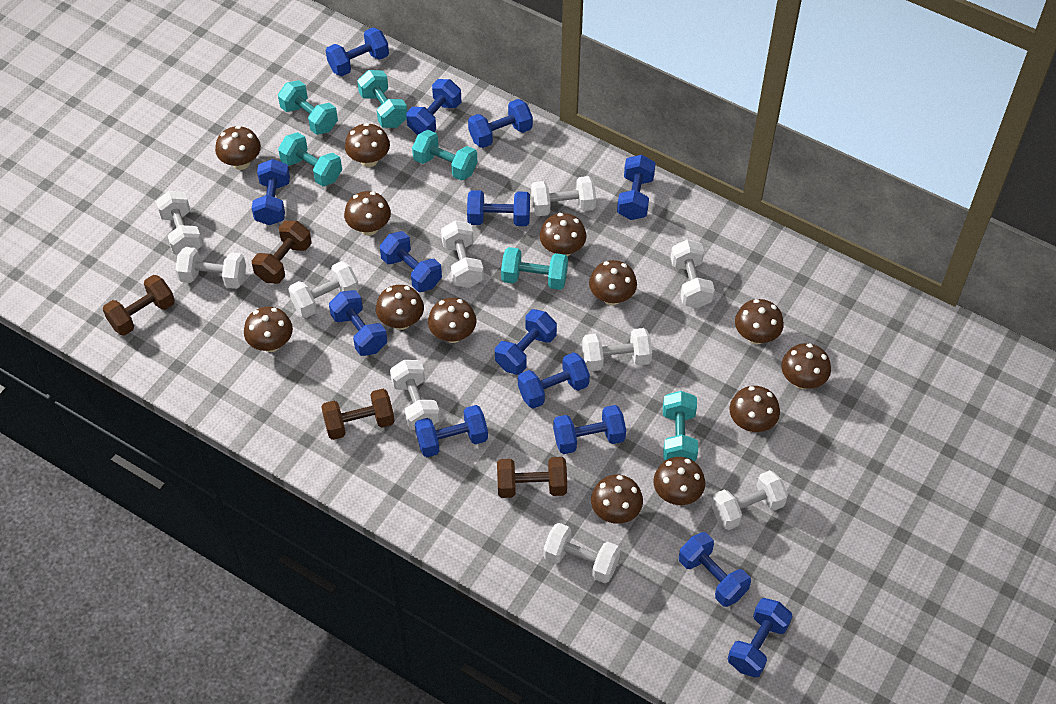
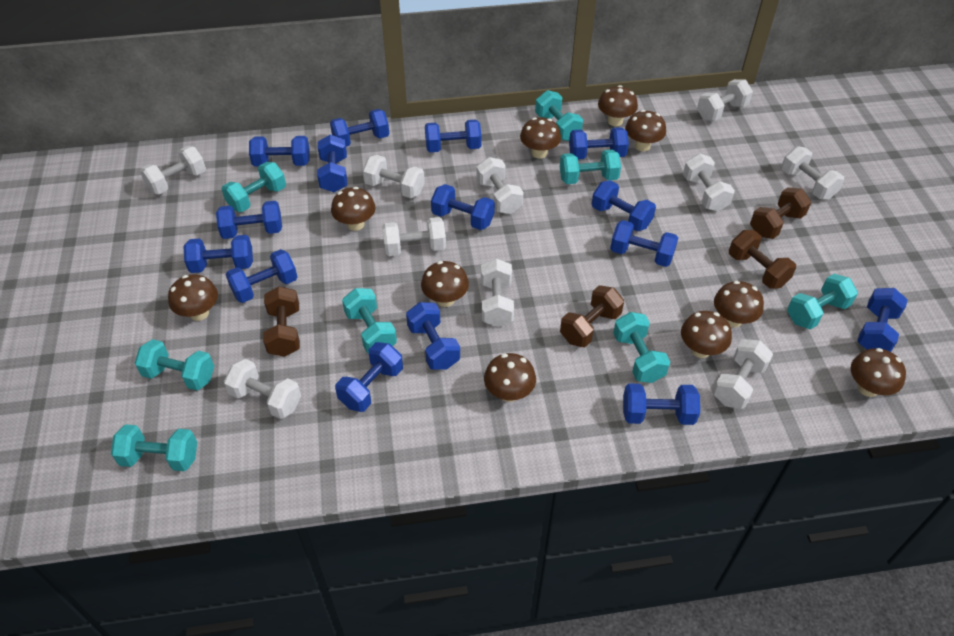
blue dumbbell: 14 -> 15
brown mushroom: 13 -> 10
turquoise dumbbell: 6 -> 8

